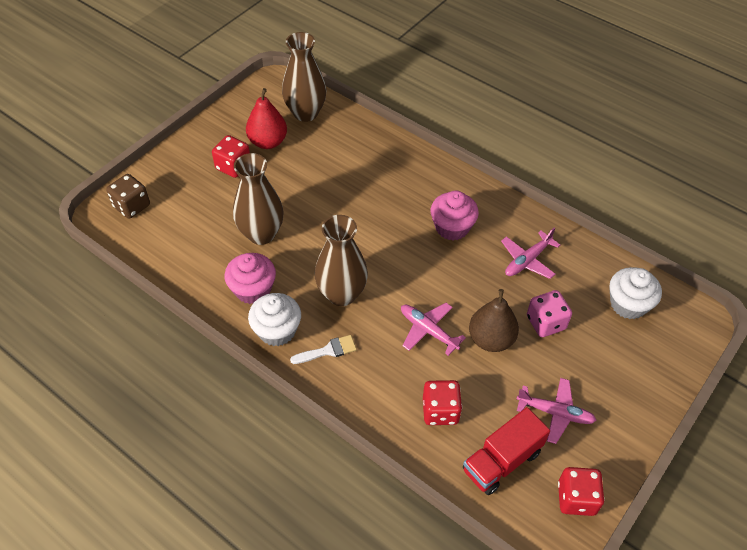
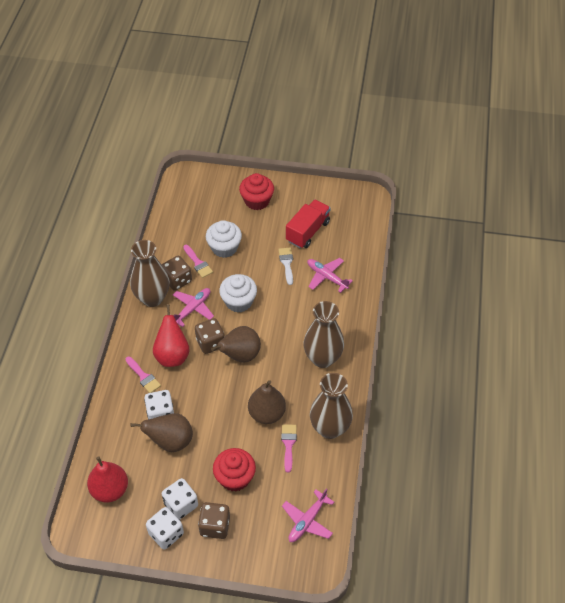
brown dice: 1 -> 3
brown pear: 1 -> 3
pink brush: 0 -> 3
pink cupcake: 2 -> 0
pink dice: 1 -> 0
red cupcake: 0 -> 2
red dice: 3 -> 0
red pear: 1 -> 2
white dice: 0 -> 3

